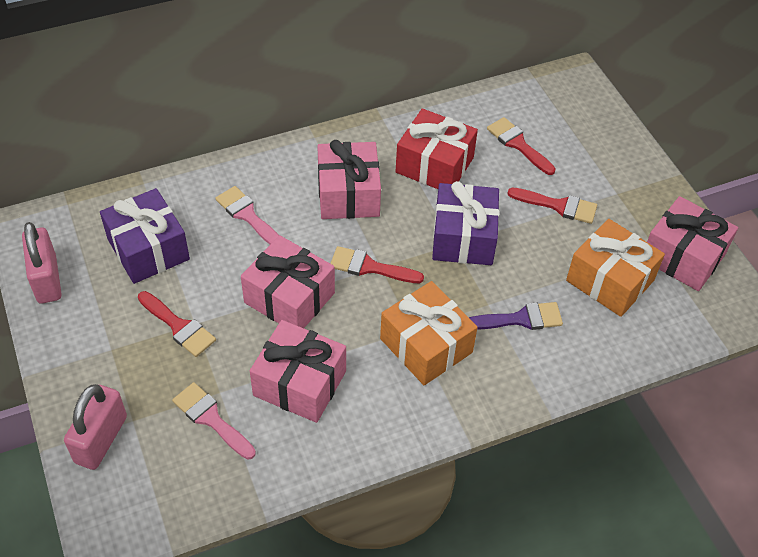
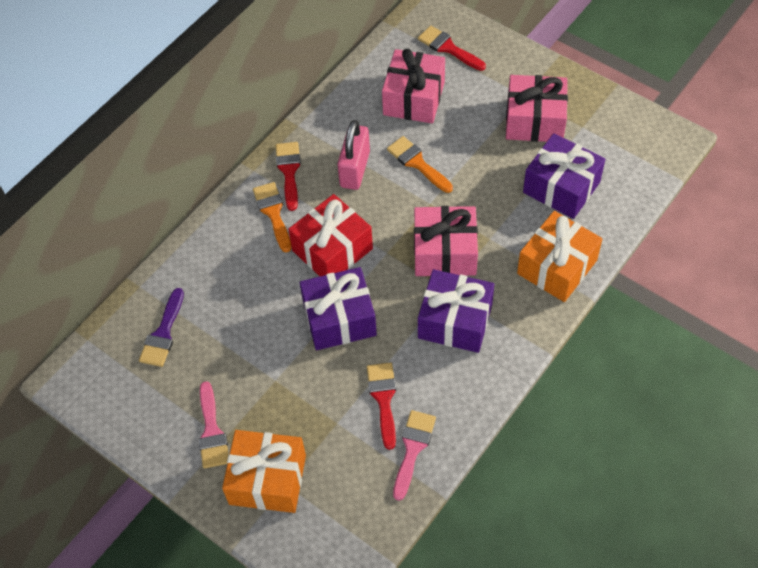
orange brush: 0 -> 2
pink gift: 4 -> 3
pink padlock: 2 -> 1
purple gift: 2 -> 3
red brush: 4 -> 3

